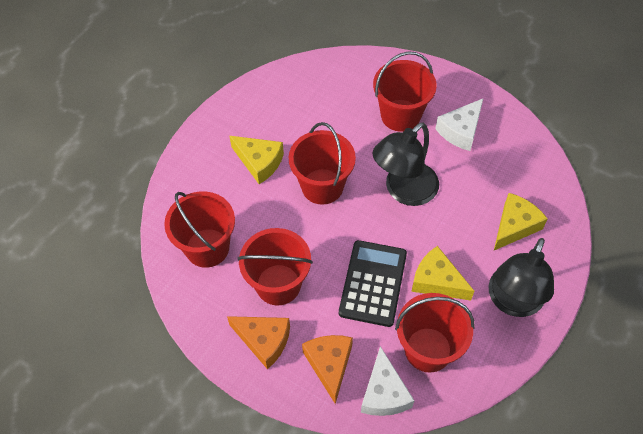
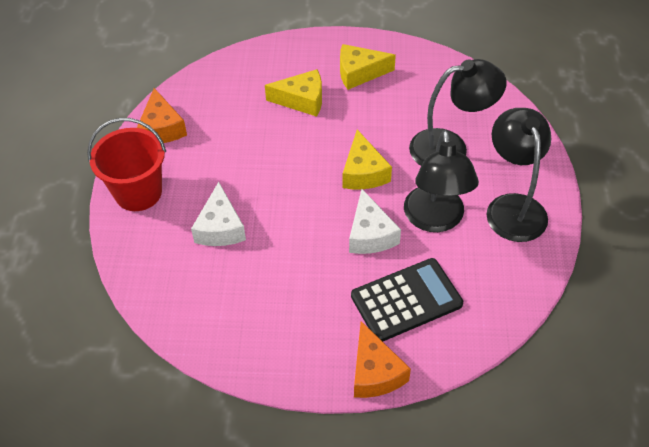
black lamp: 2 -> 3
red bucket: 5 -> 1

